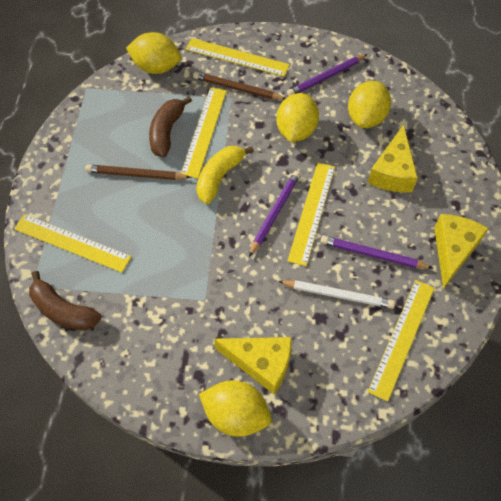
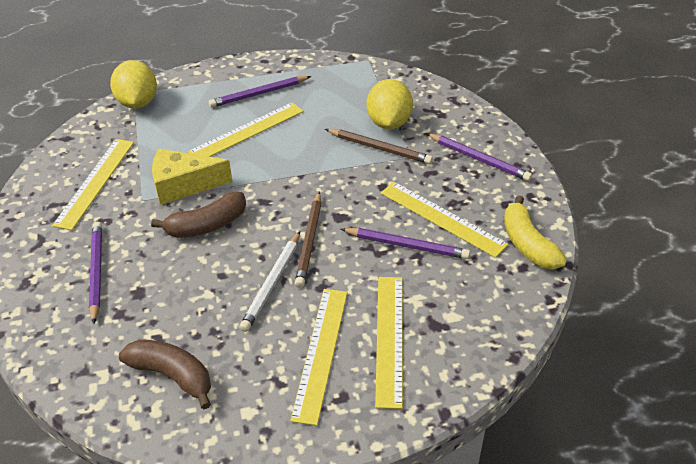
purple pencil: 3 -> 4
yellow cheese: 3 -> 1
yellow lemon: 4 -> 2

